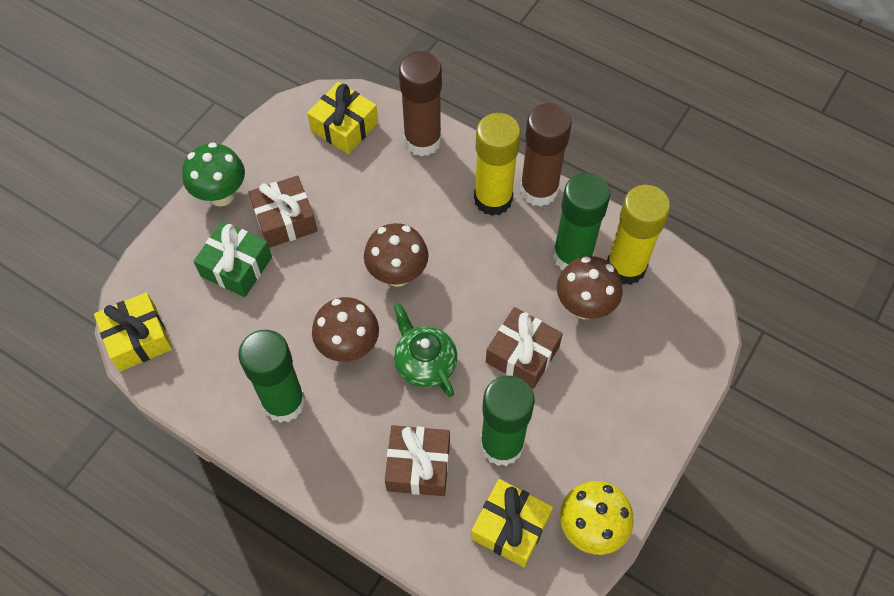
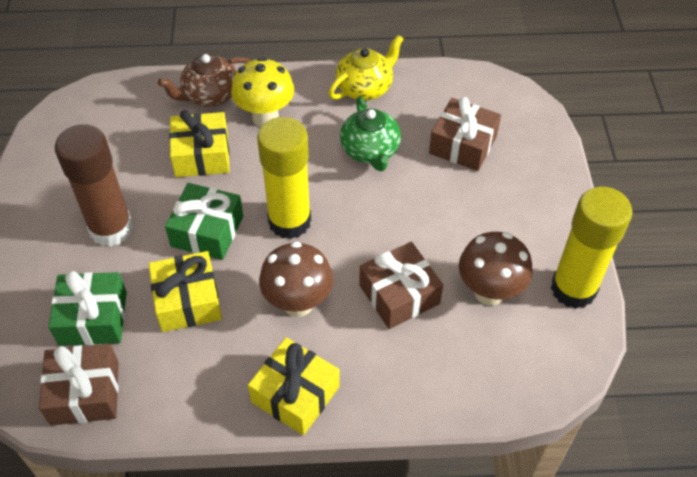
brown glue stick: 2 -> 1
brown mushroom: 3 -> 2
brown teapot: 0 -> 1
green gift: 1 -> 2
green glue stick: 3 -> 0
green mushroom: 1 -> 0
yellow teapot: 0 -> 1

